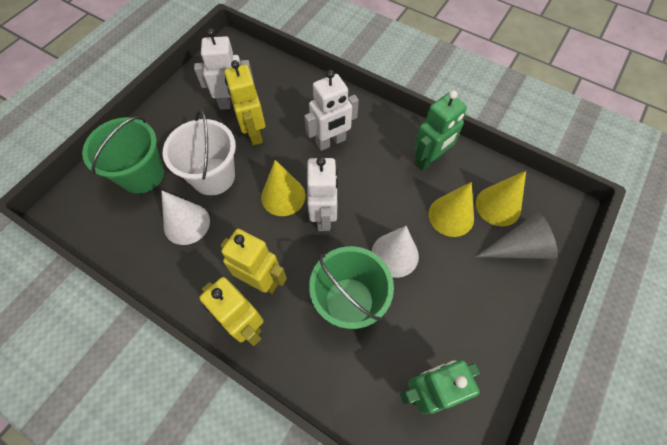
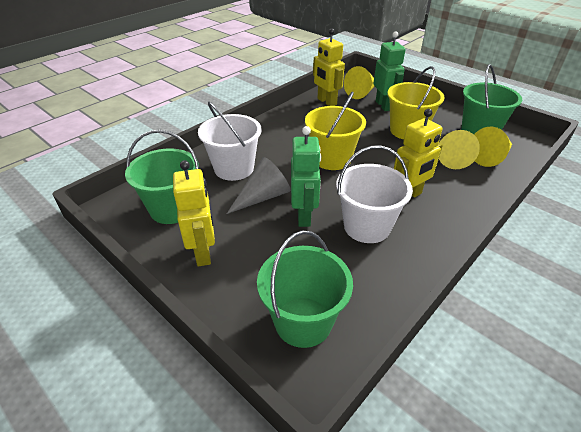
green bucket: 2 -> 3
white bucket: 1 -> 2
white cone: 2 -> 0
white robot: 3 -> 0
yellow bucket: 0 -> 2

